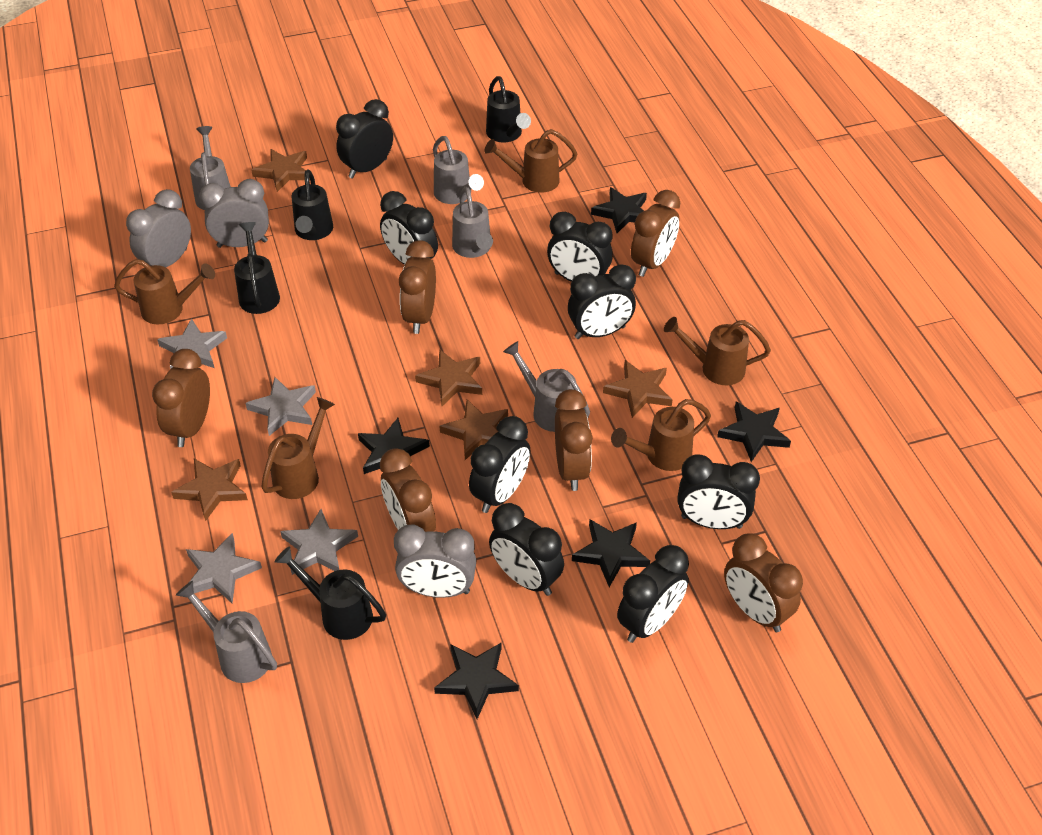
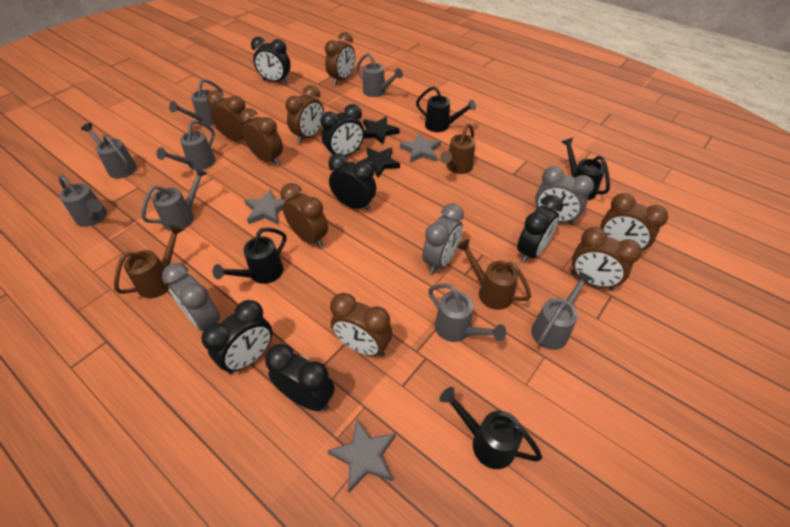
black clock: 8 -> 6
black star: 5 -> 2
brown clock: 6 -> 8
brown star: 5 -> 0
brown watering can: 5 -> 3
grey star: 4 -> 3
grey watering can: 5 -> 8

